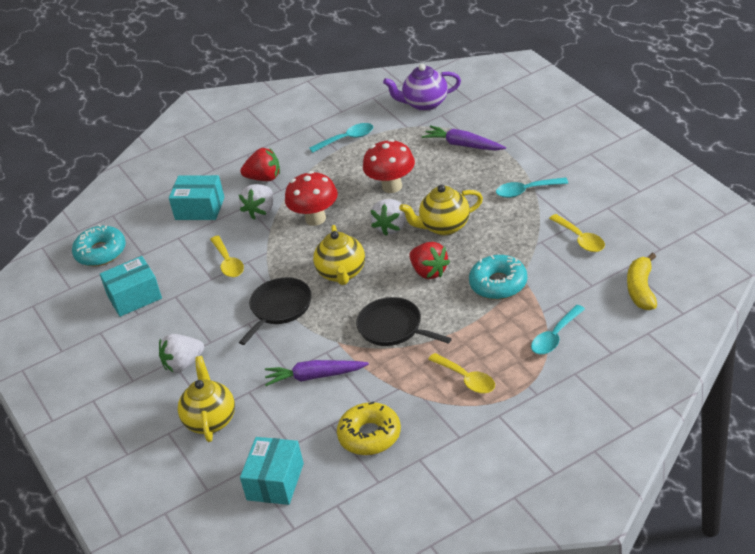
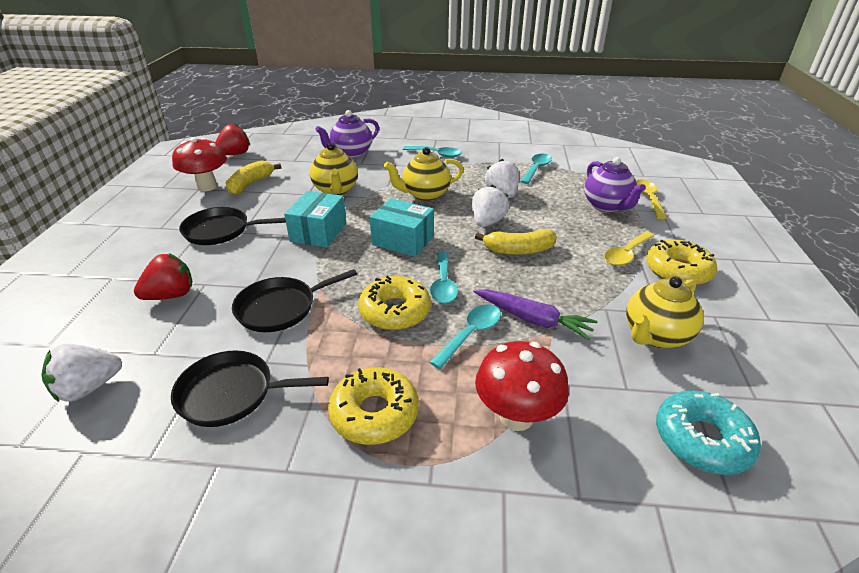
black pan: 2 -> 3
purple carrot: 2 -> 1
purple teapot: 1 -> 2
turquoise box: 3 -> 2
turquoise donut: 2 -> 1
turquoise spoon: 3 -> 4
yellow banana: 1 -> 2
yellow donut: 1 -> 3
yellow spoon: 3 -> 2

